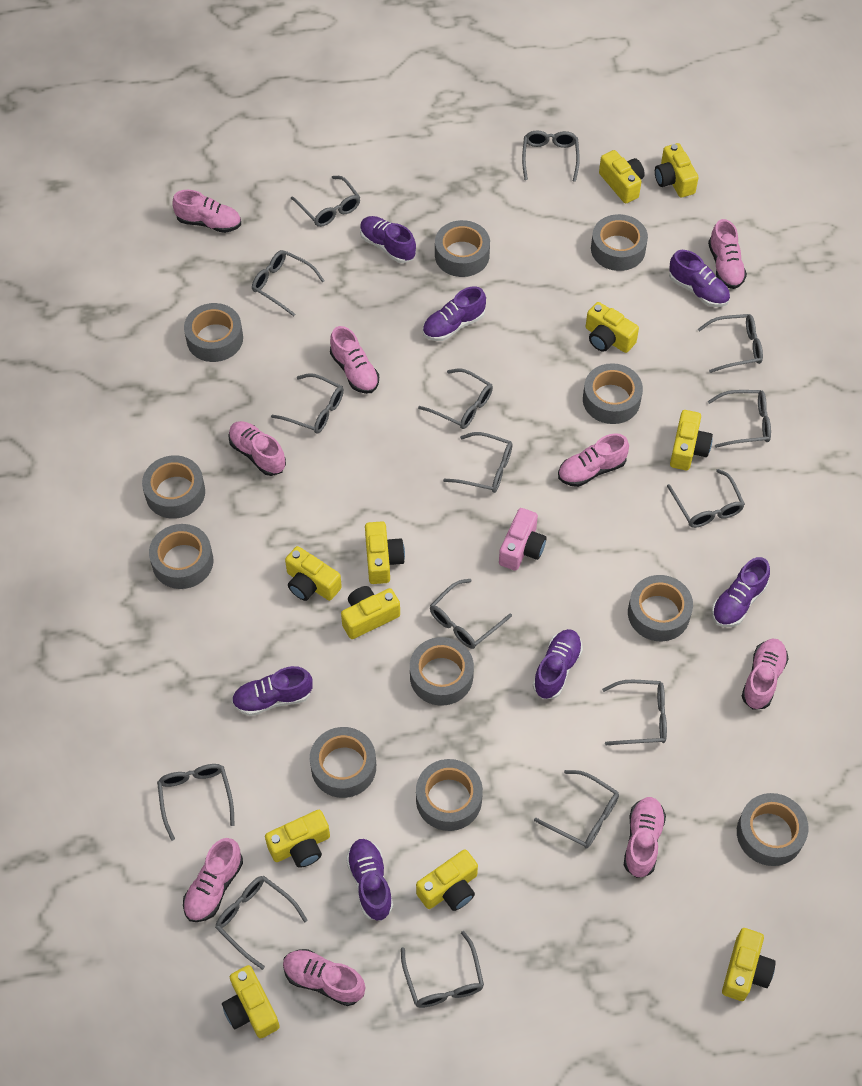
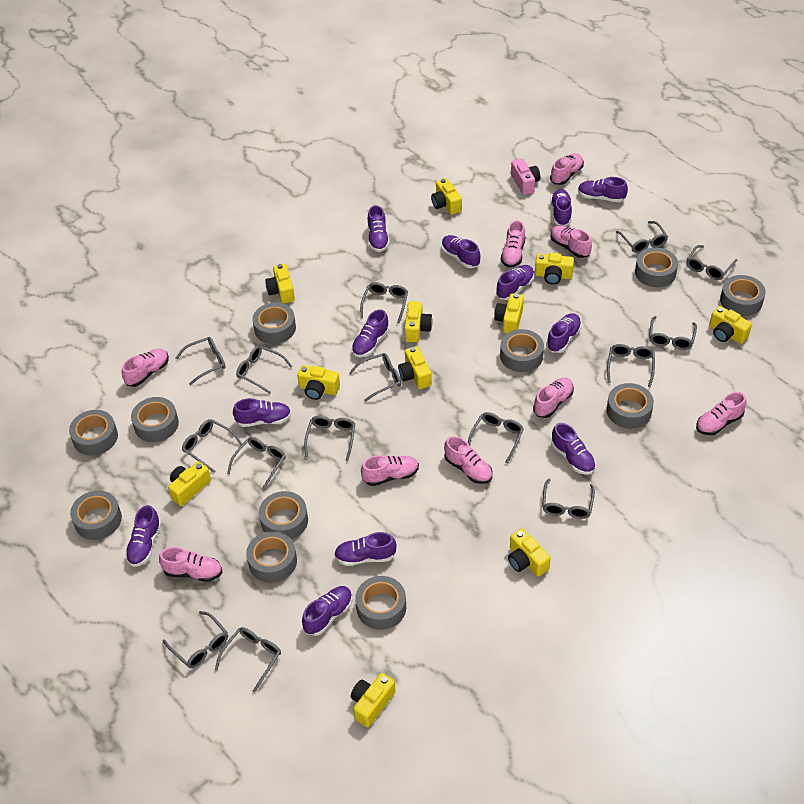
purple shoe: 7 -> 12

